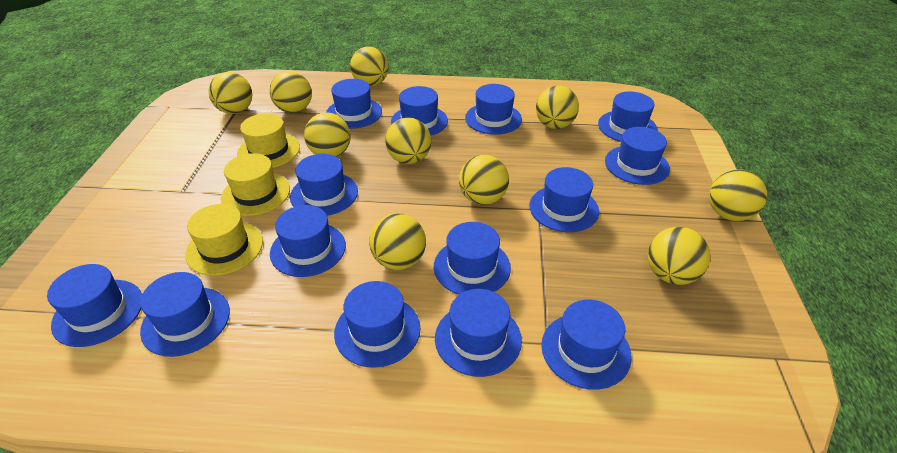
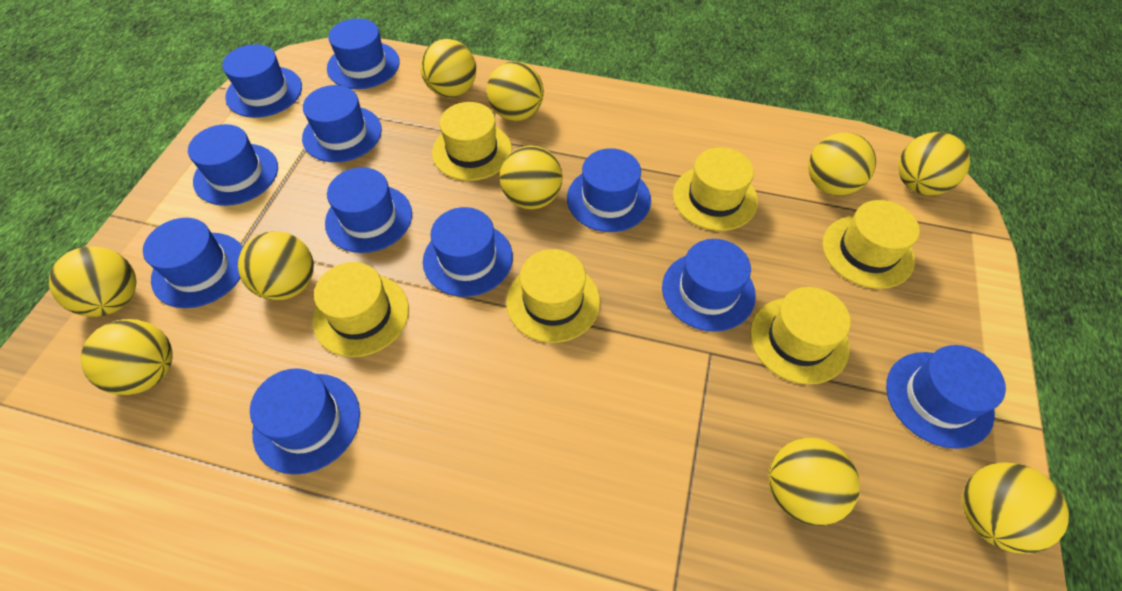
blue hat: 14 -> 11
yellow hat: 3 -> 6

